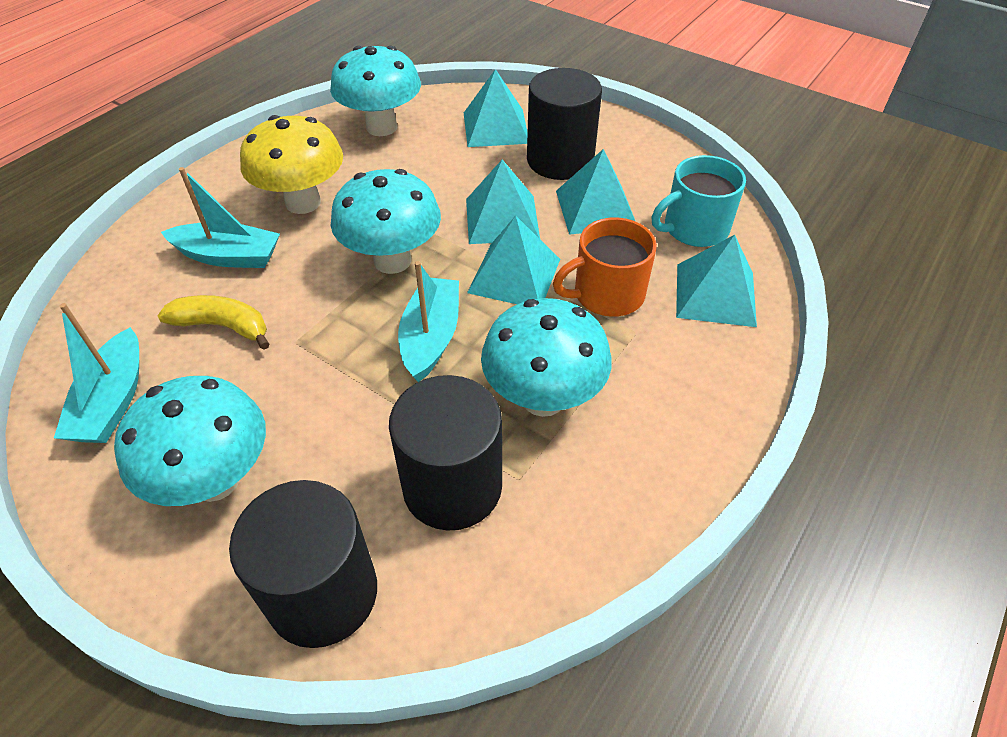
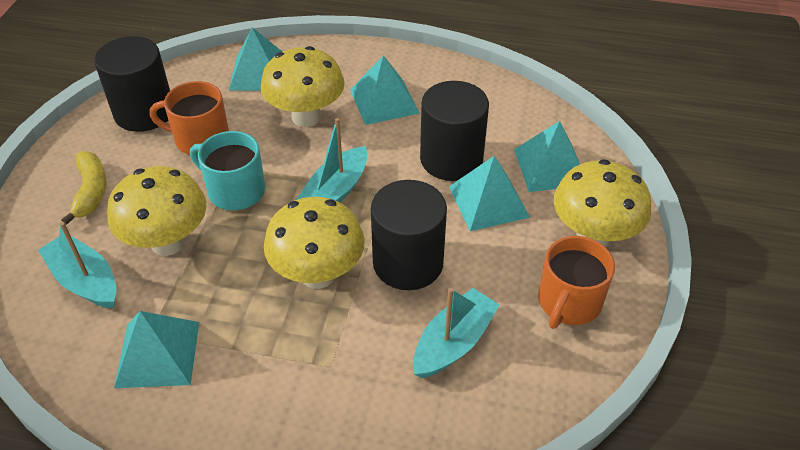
orange mug: 1 -> 2
turquoise mushroom: 4 -> 0
yellow mushroom: 1 -> 4

